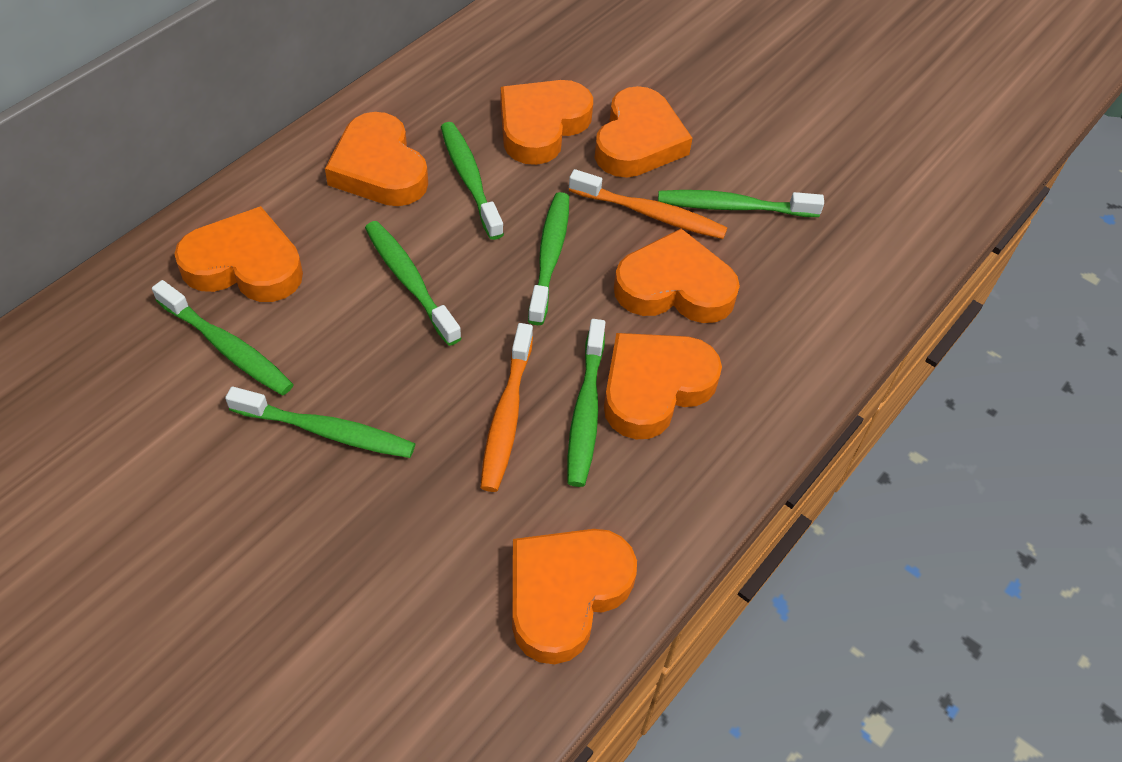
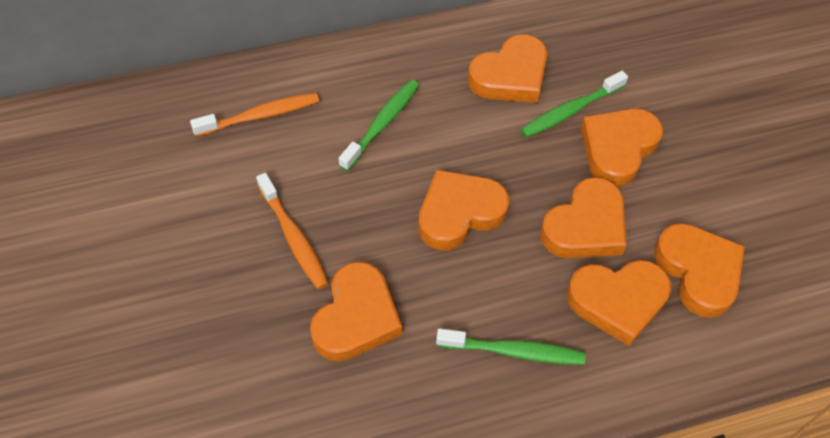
green toothbrush: 7 -> 3

